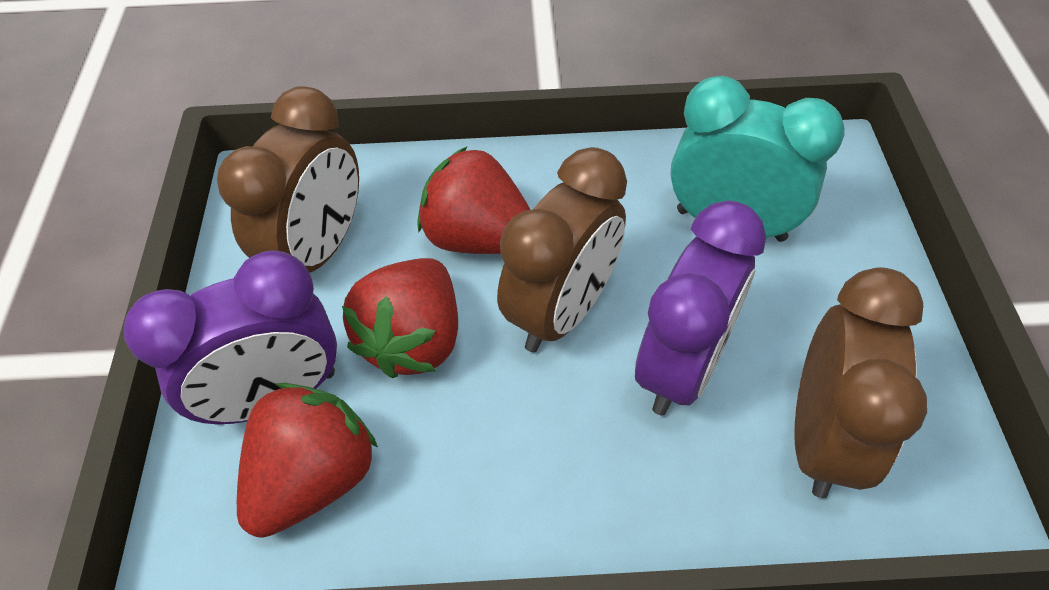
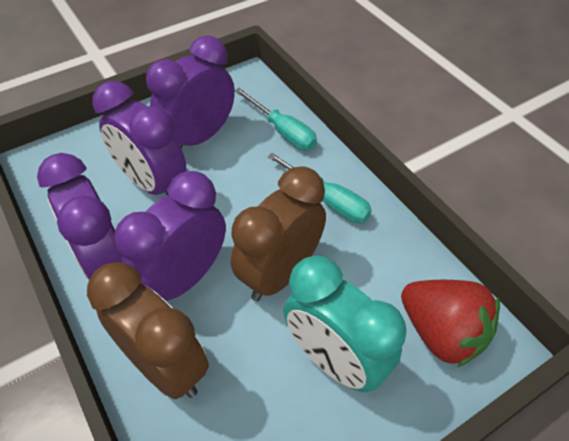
brown clock: 3 -> 2
purple clock: 2 -> 4
red strawberry: 3 -> 1
turquoise screwdriver: 0 -> 2

